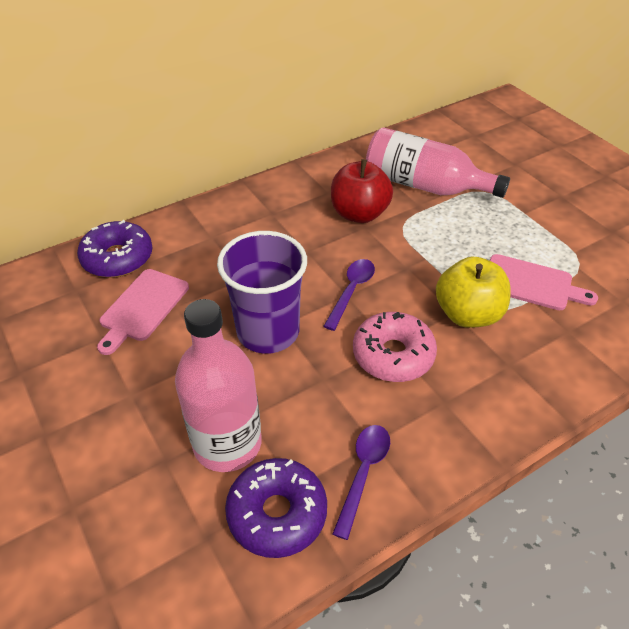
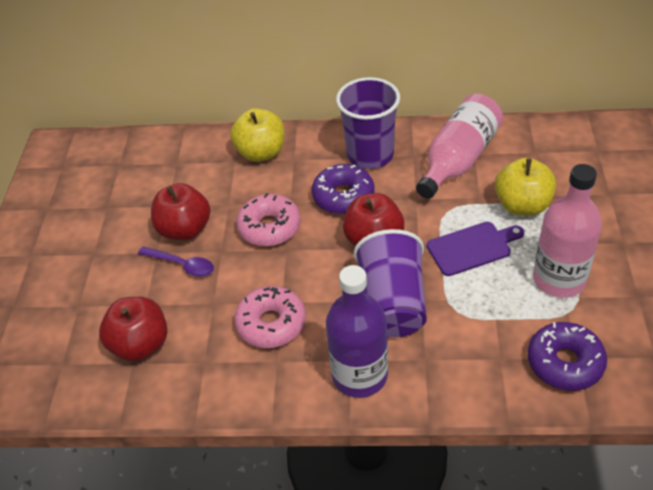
pink cutting board: 2 -> 0
pink donut: 1 -> 2
purple bottle: 0 -> 1
purple cup: 1 -> 2
purple cutting board: 0 -> 1
purple spoon: 2 -> 1
red apple: 1 -> 3
yellow apple: 1 -> 2

